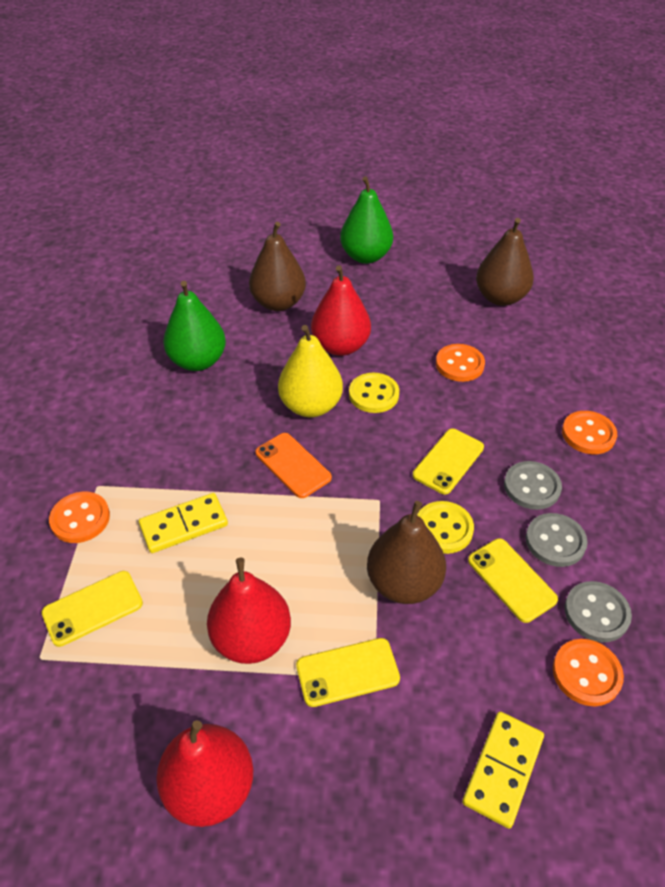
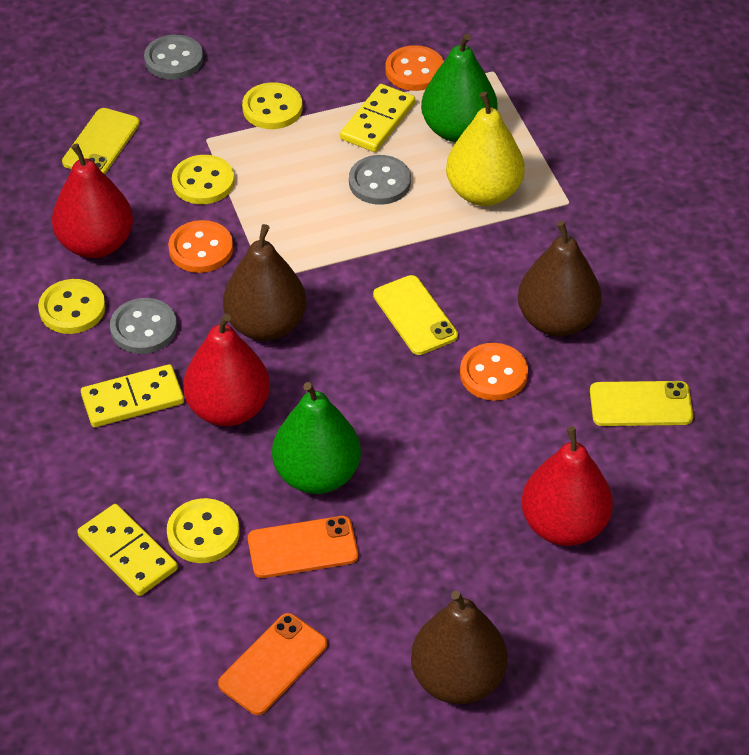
orange button: 4 -> 3
orange phone: 1 -> 2
yellow button: 2 -> 4
yellow domino: 2 -> 3
yellow phone: 4 -> 3

